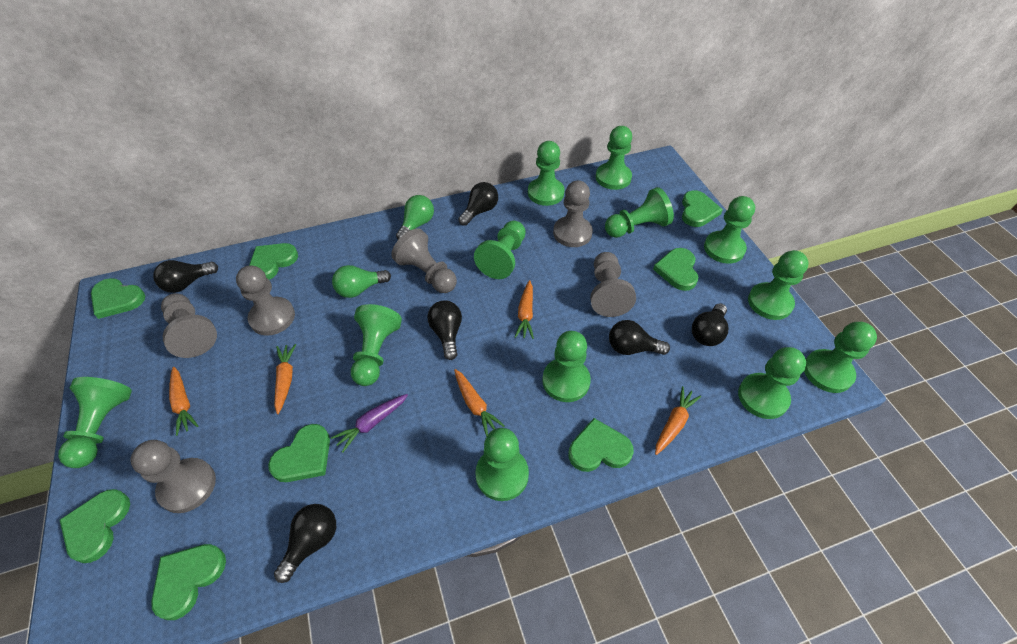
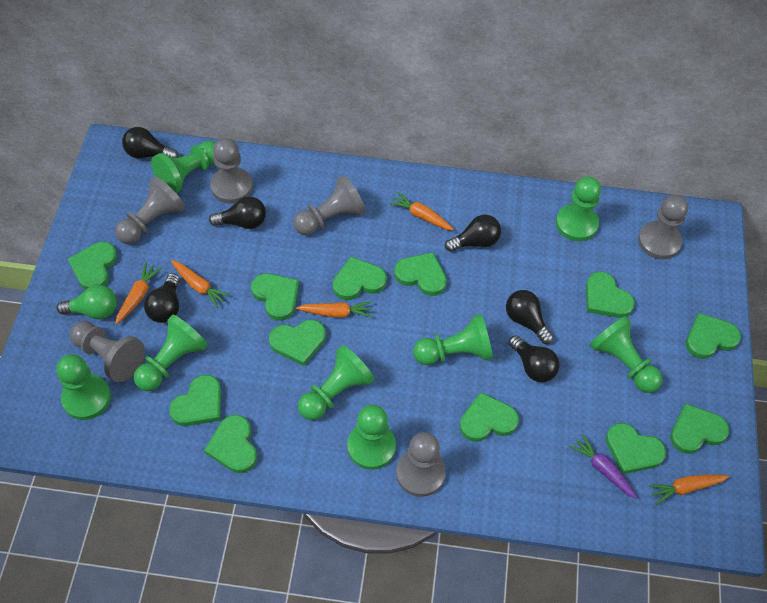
green heart: 8 -> 12
green light bulb: 2 -> 1
green pawn: 12 -> 8

